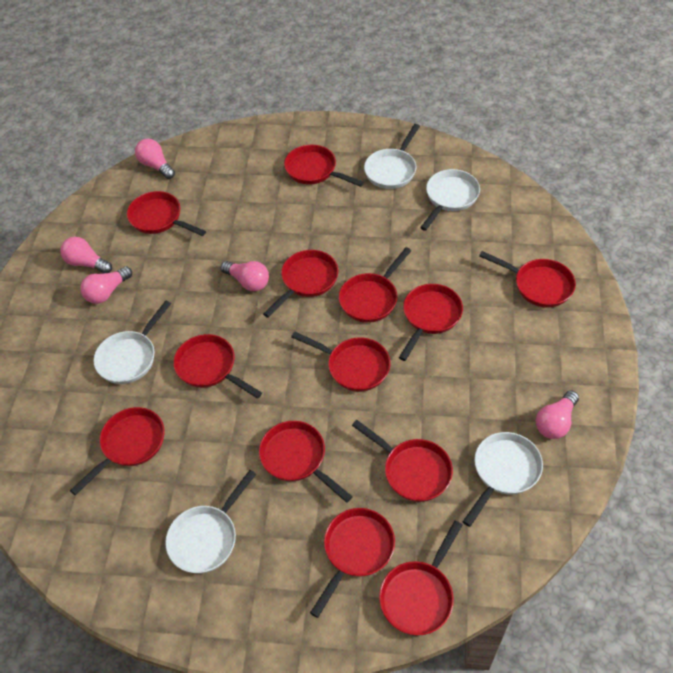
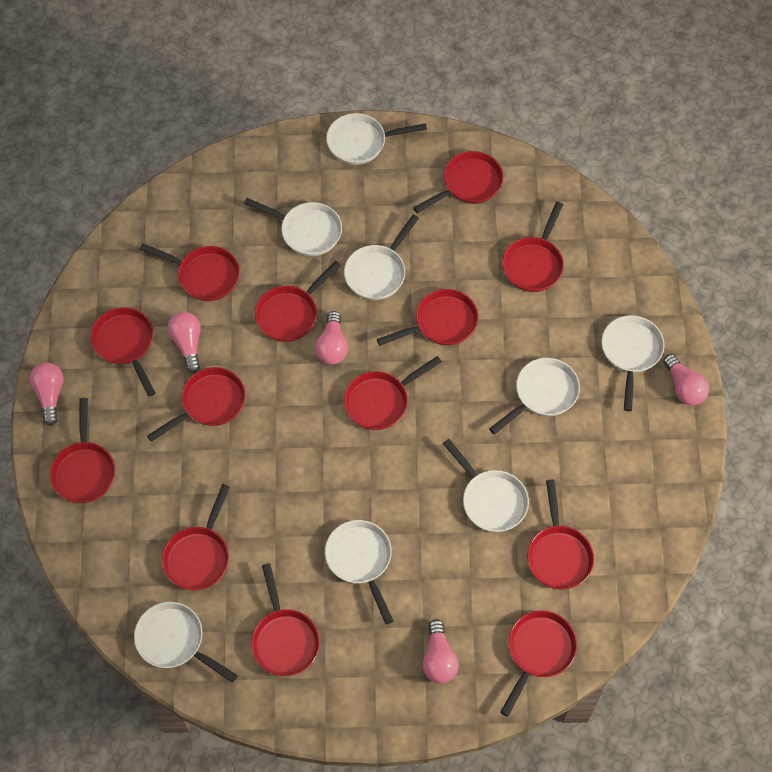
white pan: 5 -> 8

